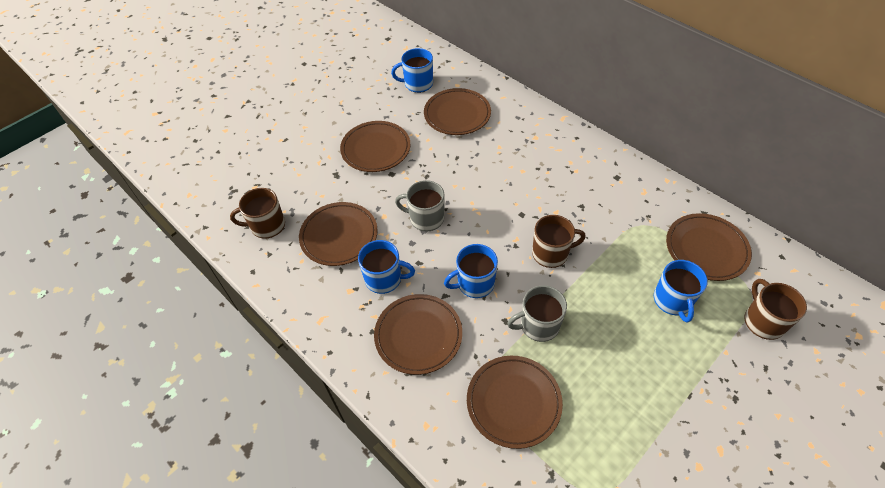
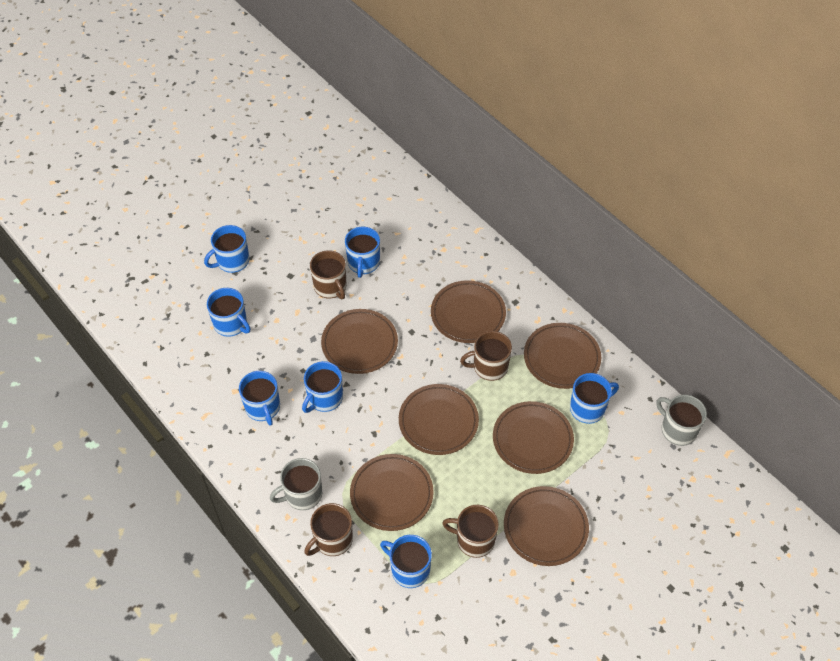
blue mug: 4 -> 7
brown mug: 3 -> 4
brown plate: 6 -> 7

